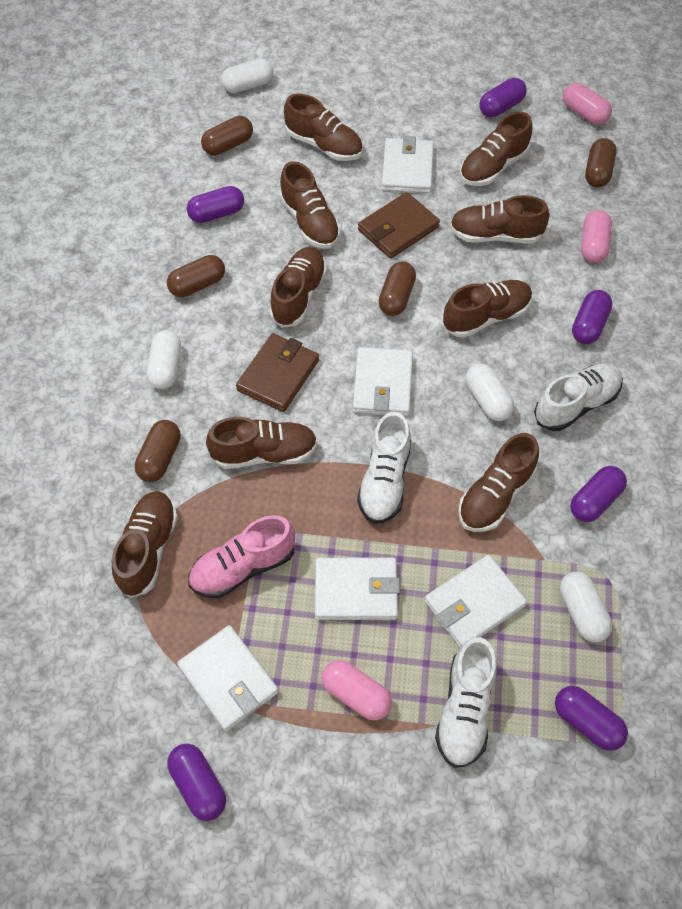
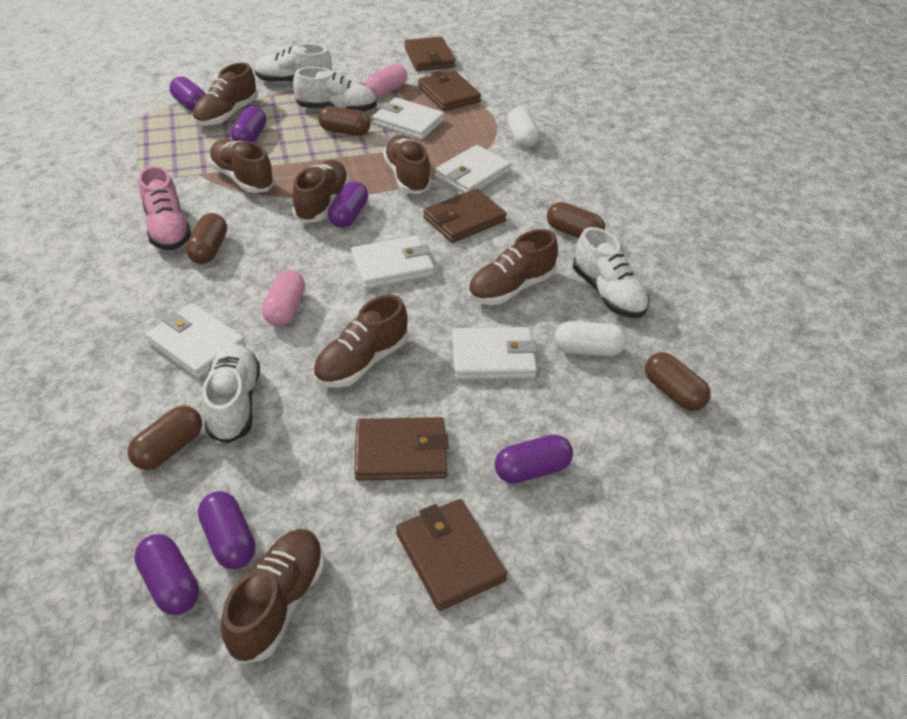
brown shoe: 9 -> 7
brown wallet: 2 -> 5
pink capsule: 3 -> 2
white capsule: 4 -> 2
white shoe: 3 -> 4

